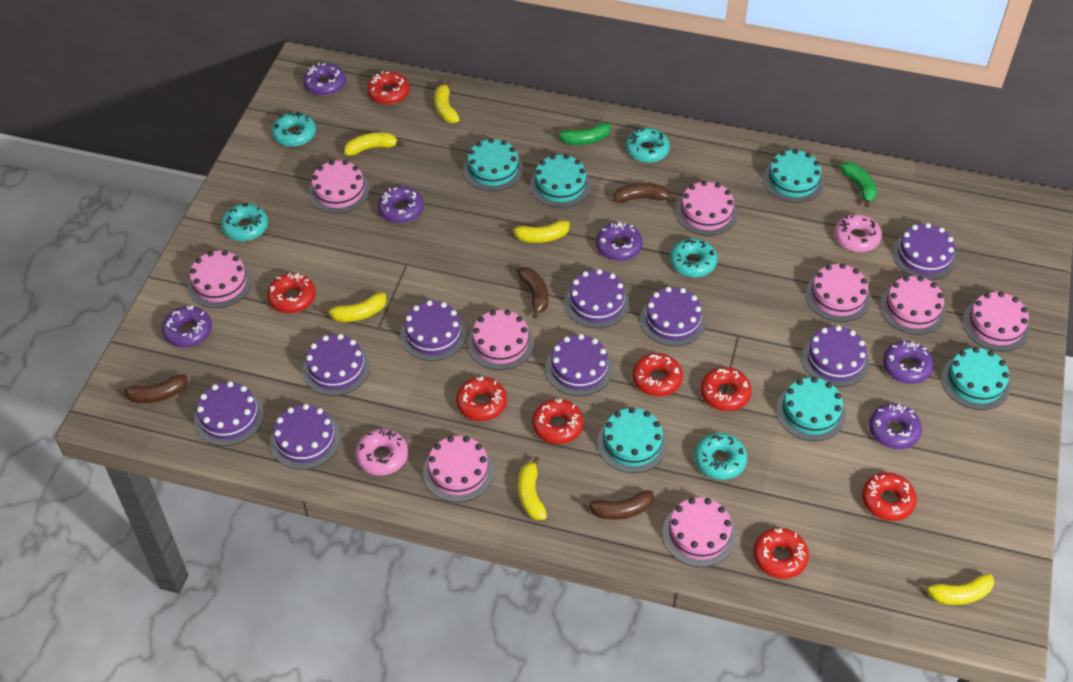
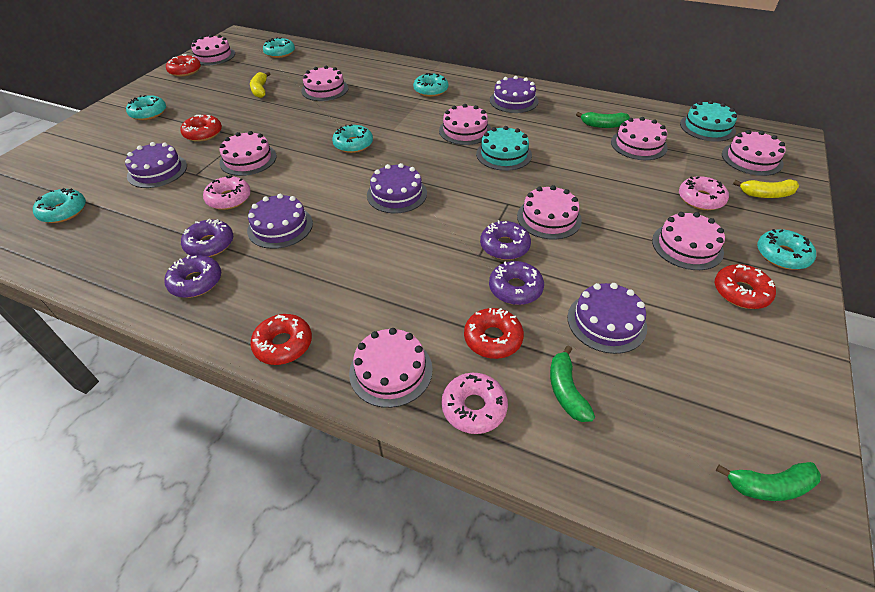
brown banana: 4 -> 0
green banana: 2 -> 3
pink donut: 2 -> 3
purple cake: 9 -> 5
purple donut: 6 -> 4
red donut: 8 -> 5
turquoise cake: 6 -> 2
turquoise donut: 5 -> 6
yellow banana: 6 -> 2

